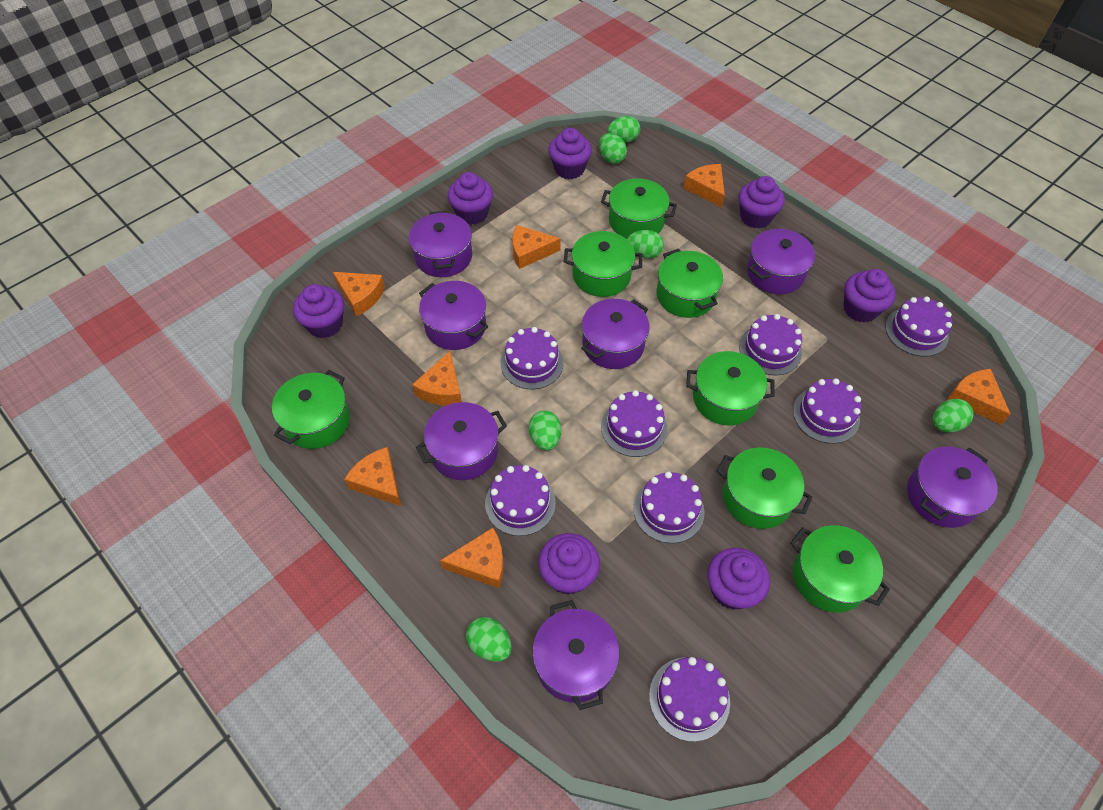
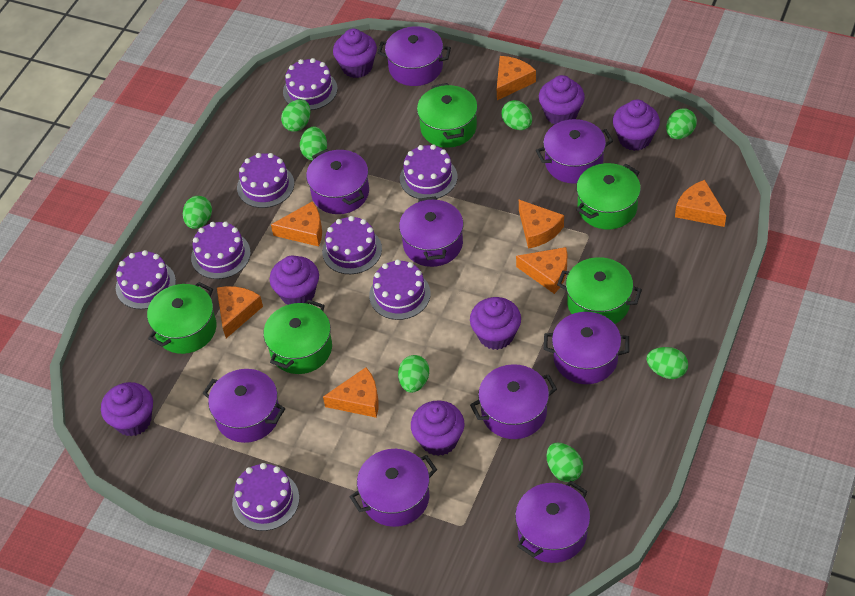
green egg: 6 -> 8
green pot: 7 -> 5
purple pot: 7 -> 9

